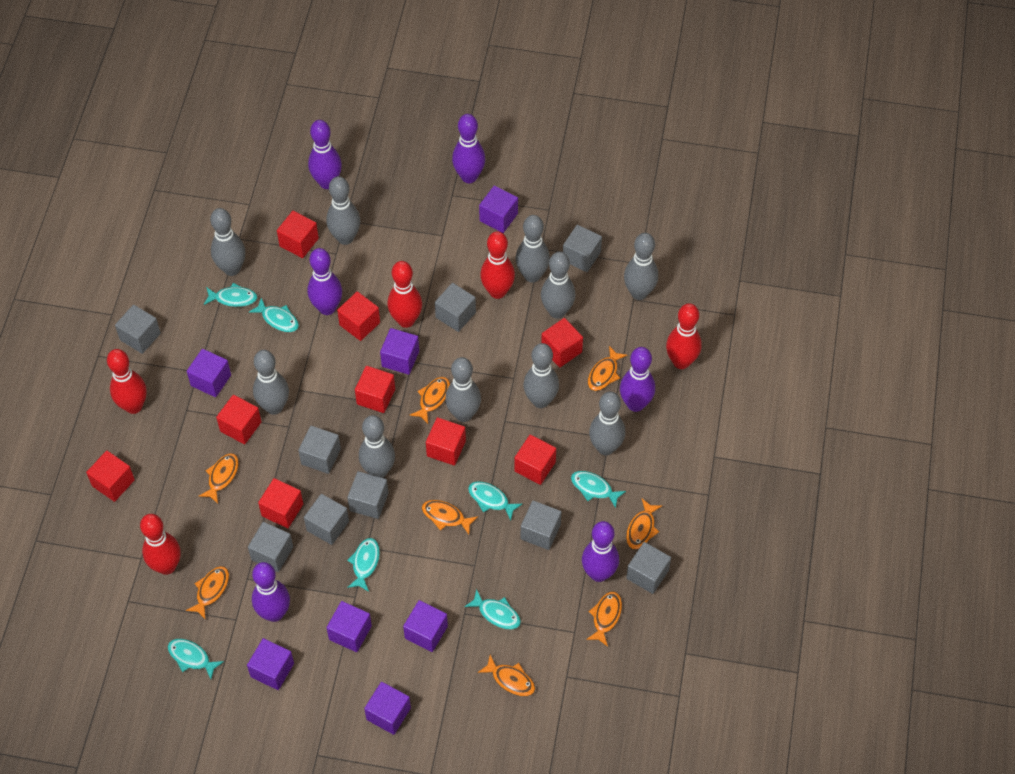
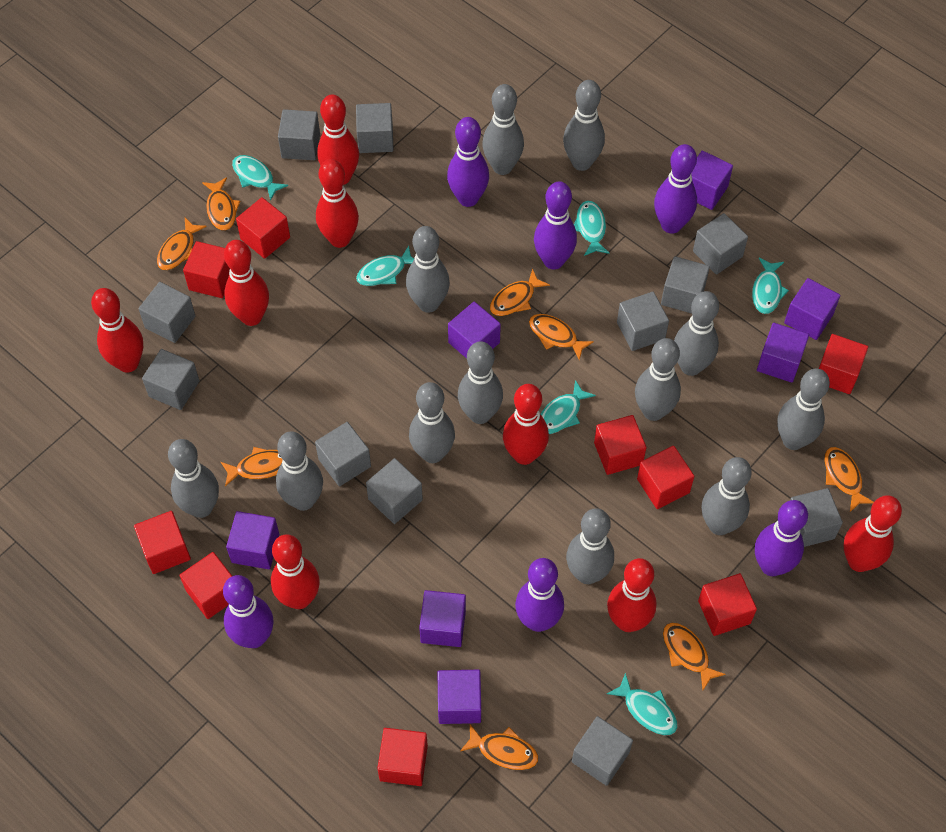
grey bowling pin: 10 -> 12
grey cube: 9 -> 11
red bowling pin: 5 -> 8
turquoise fish: 7 -> 6

